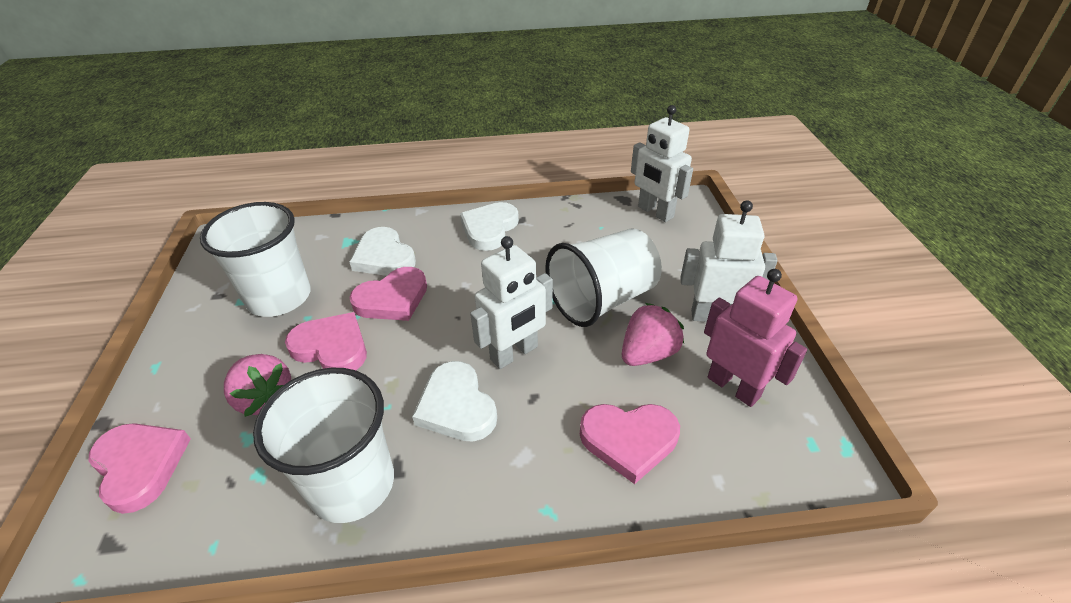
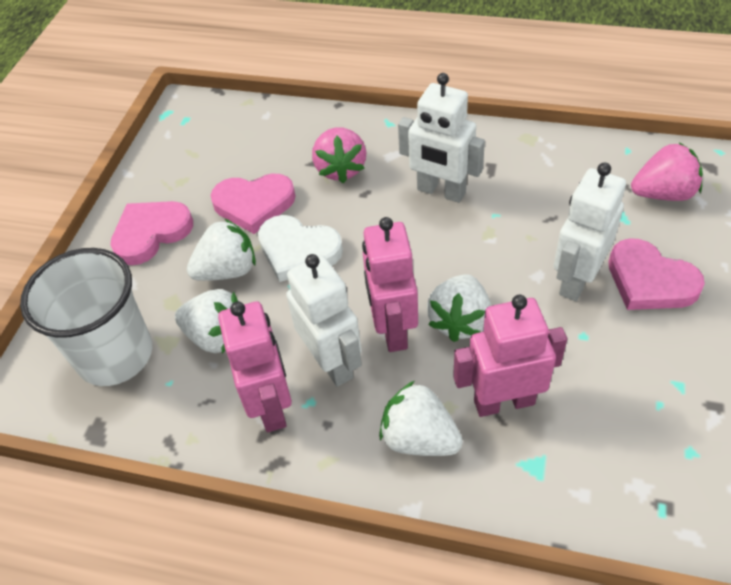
pink heart: 4 -> 3
pink robot: 1 -> 3
white cup: 3 -> 1
white heart: 3 -> 1
white strawberry: 0 -> 4

